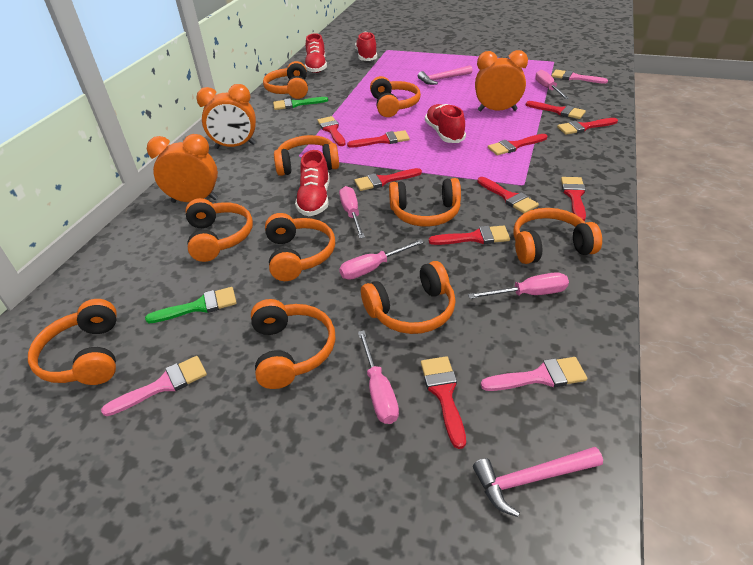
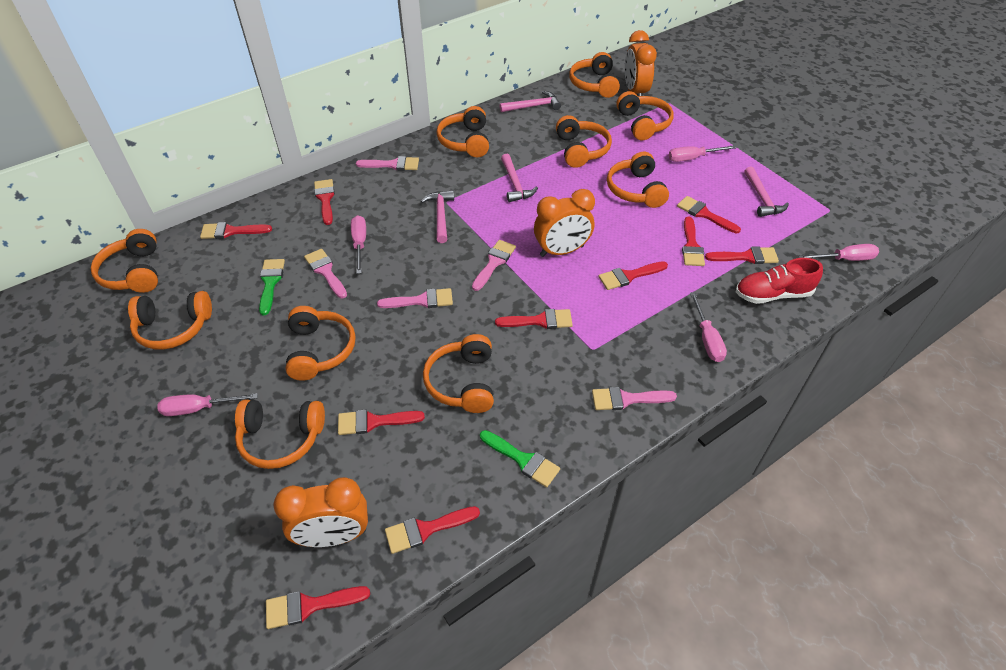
pink brush: 3 -> 5
pink hammer: 2 -> 4
red shoe: 4 -> 1

